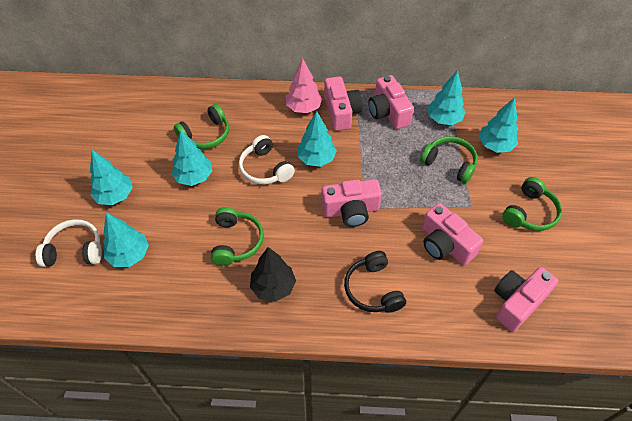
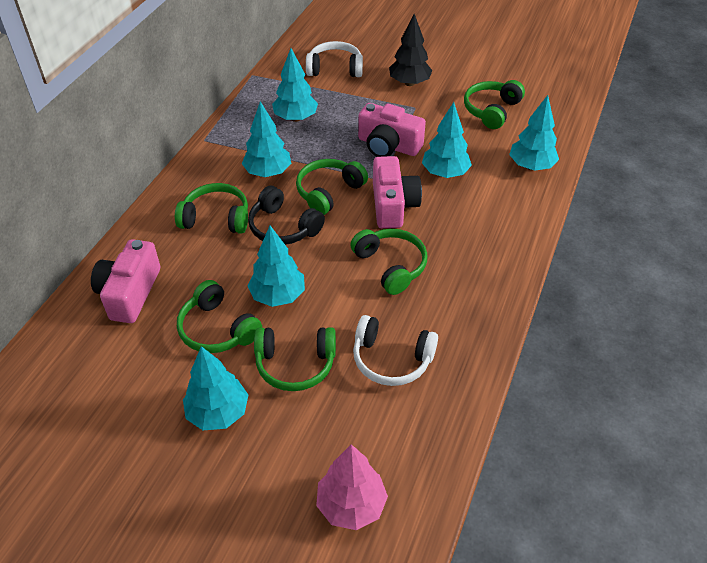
green headphones: 4 -> 6
pink camera: 5 -> 3

